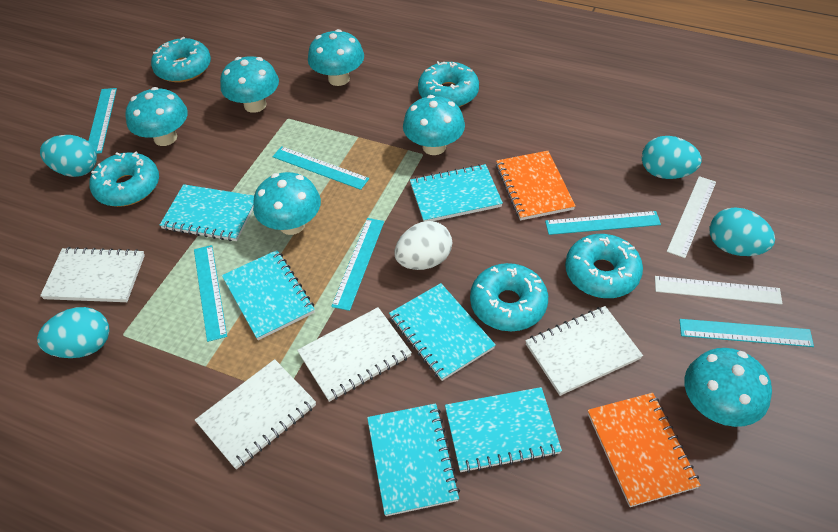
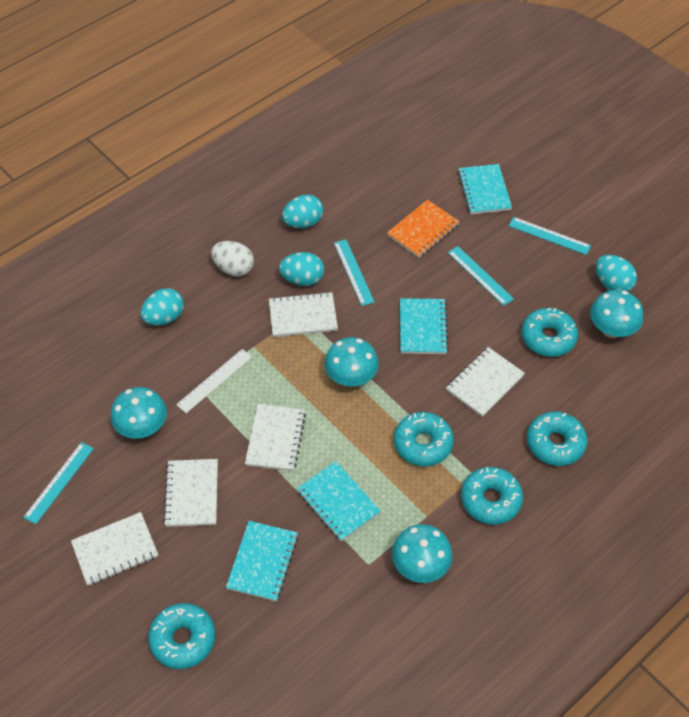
orange notebook: 2 -> 1
turquoise mushroom: 6 -> 4
turquoise notebook: 6 -> 4
turquoise ruler: 6 -> 4
white notebook: 4 -> 5
white ruler: 2 -> 1

